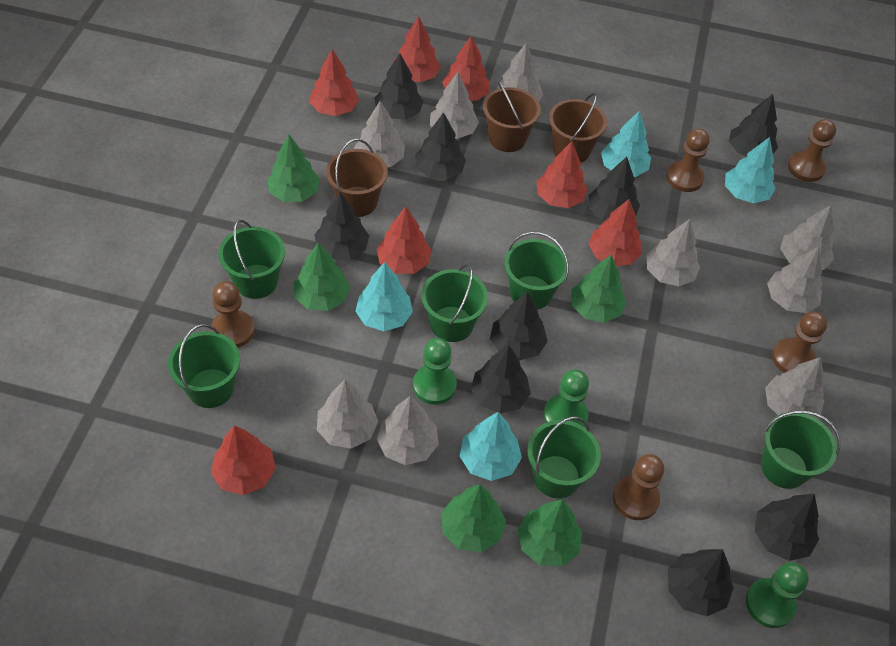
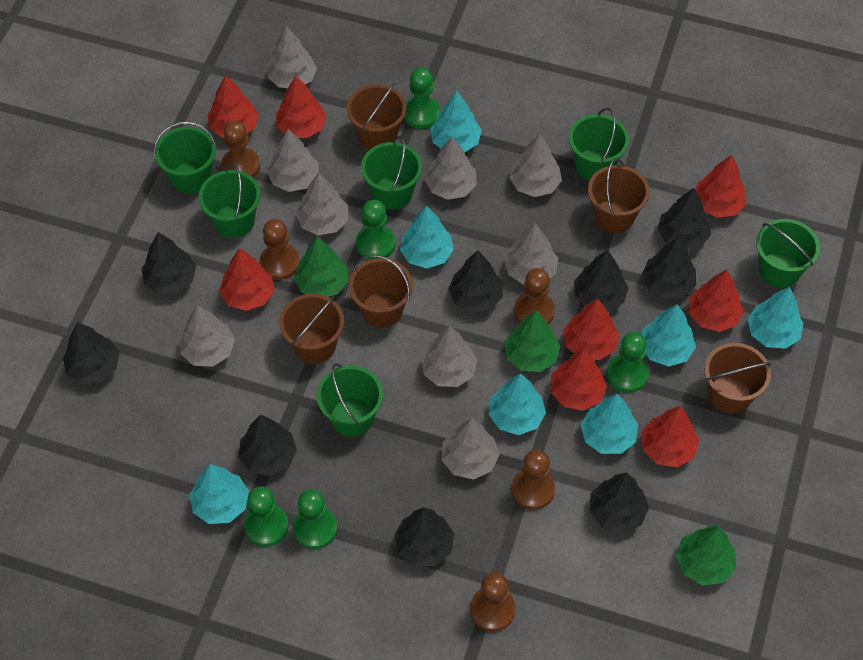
brown bucket: 3 -> 5
green pawn: 3 -> 5
green tree: 5 -> 3
red tree: 7 -> 8
turquoise tree: 4 -> 7

